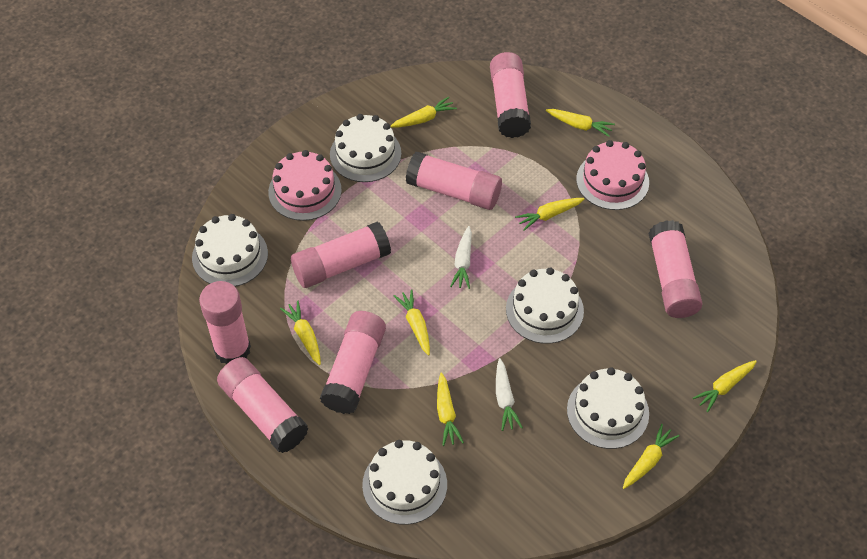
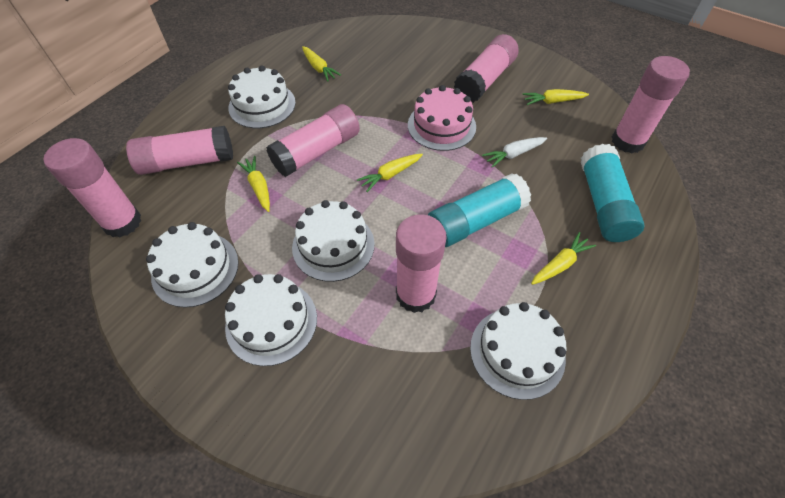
pink cake: 2 -> 1
pink glue stick: 7 -> 6
turquoise glue stick: 0 -> 2
white carrot: 2 -> 1
yellow carrot: 8 -> 5

